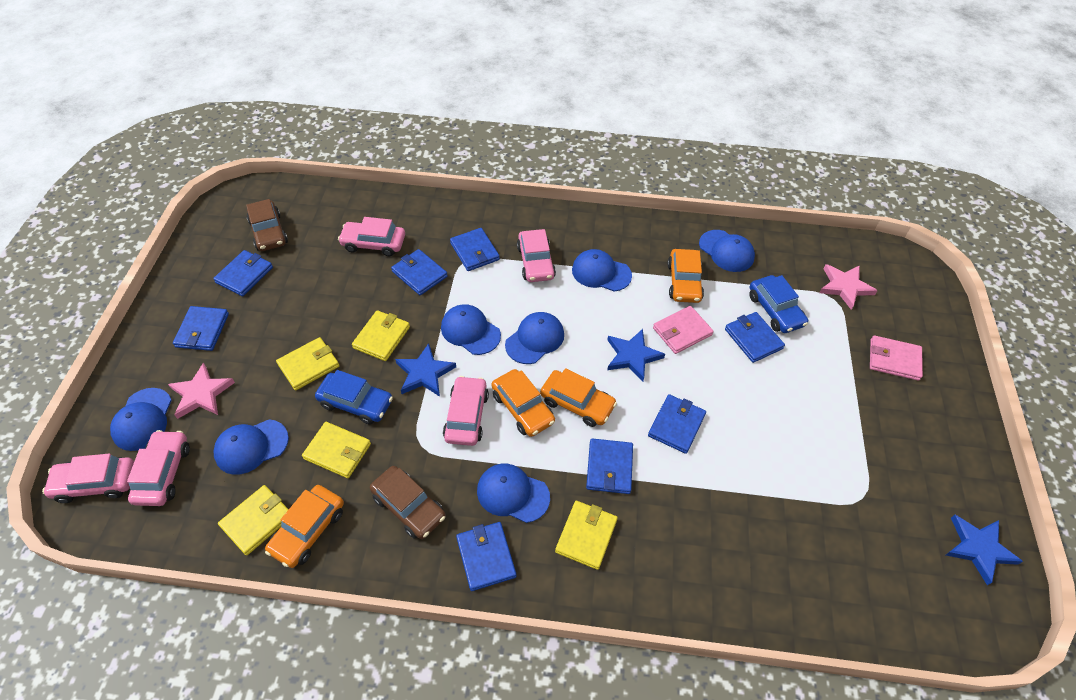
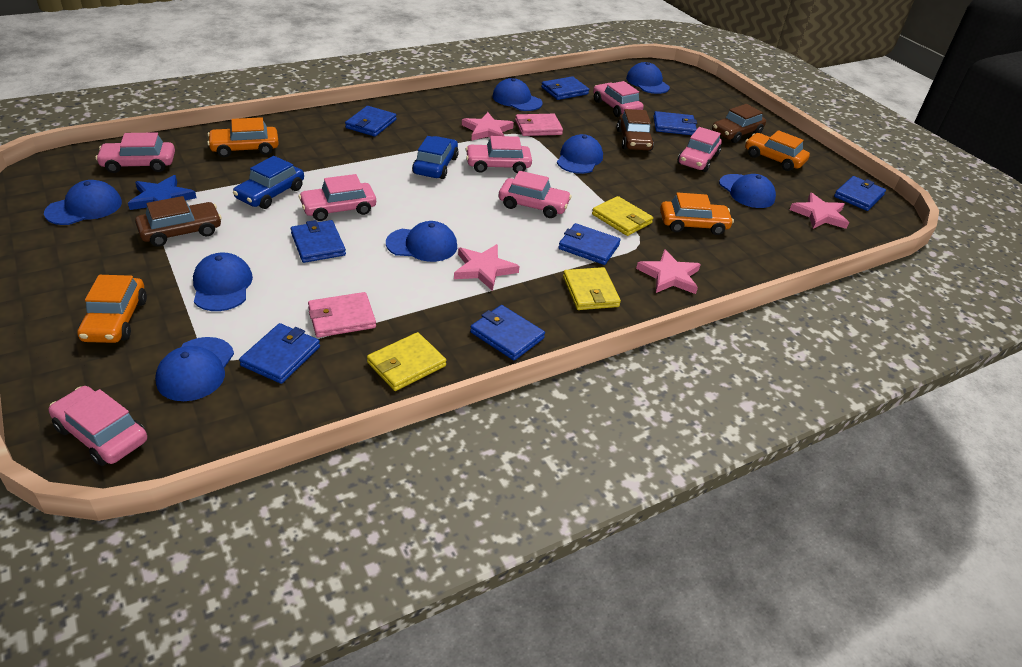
blue cap: 7 -> 8
blue star: 3 -> 1
brown car: 2 -> 3
pink car: 5 -> 7
pink star: 2 -> 4
yellow wallet: 5 -> 3

